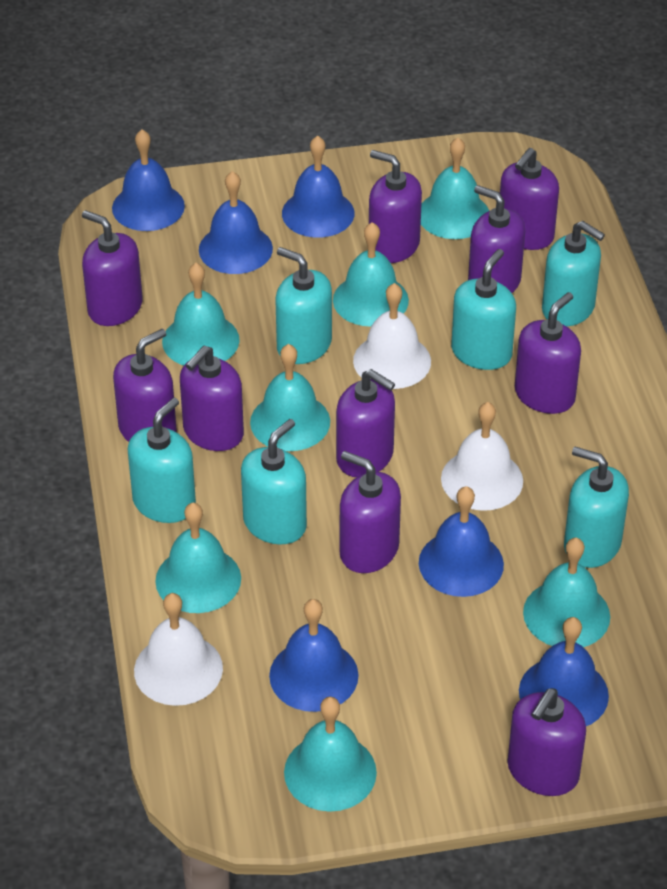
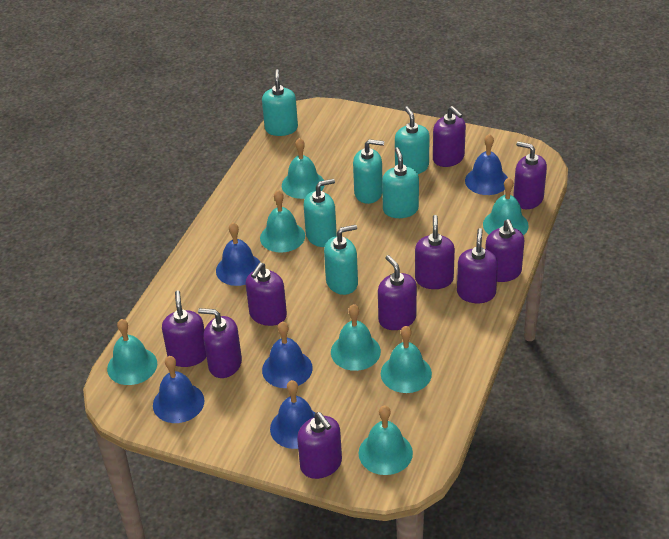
blue bell: 6 -> 5
white bell: 3 -> 0

